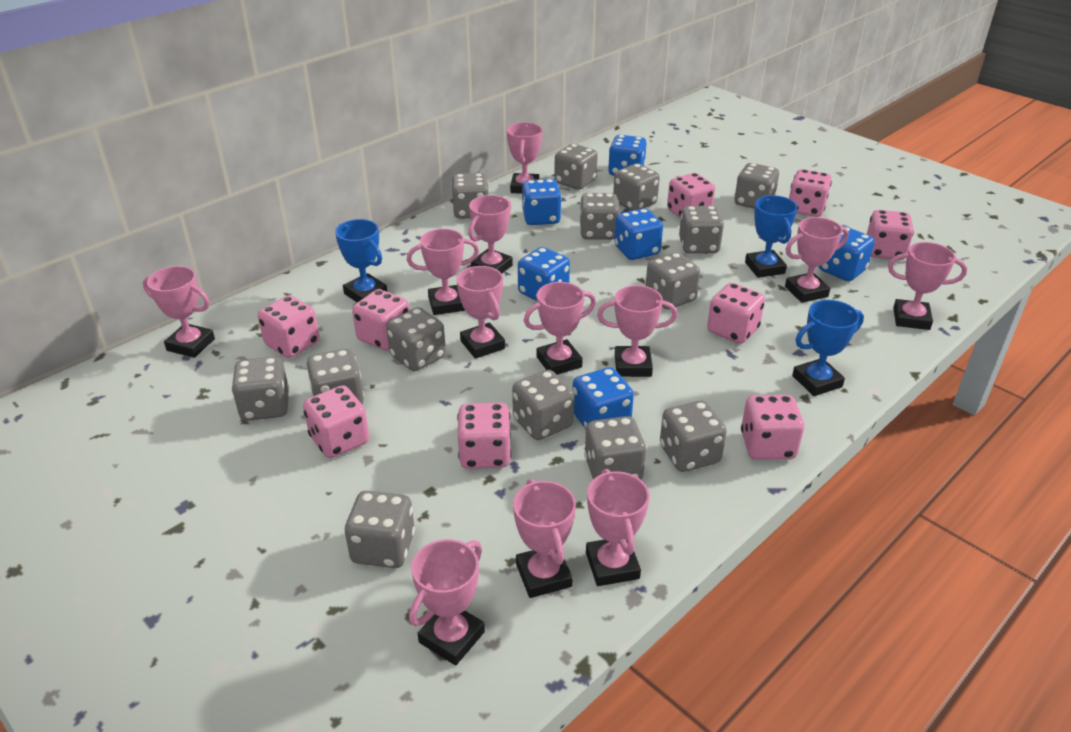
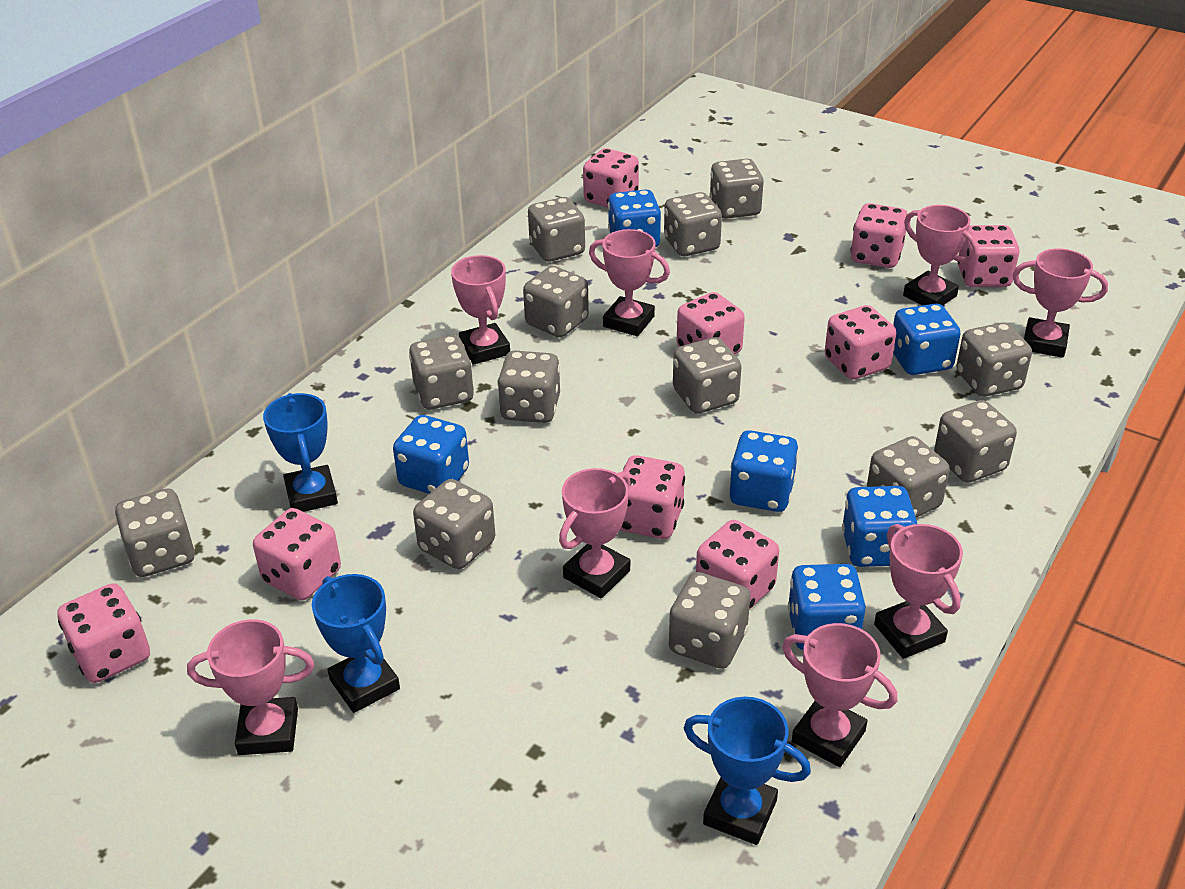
grey dice: 14 -> 13
pink trophy: 12 -> 8

